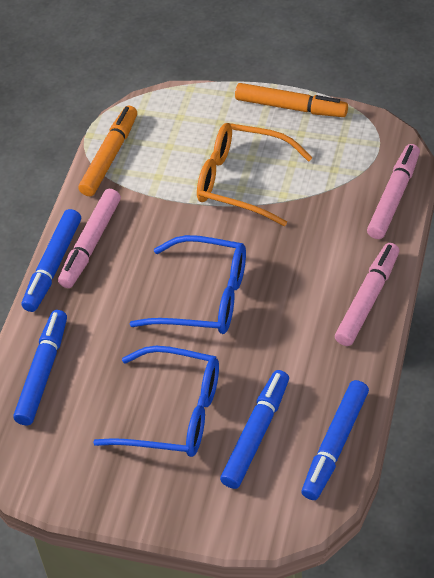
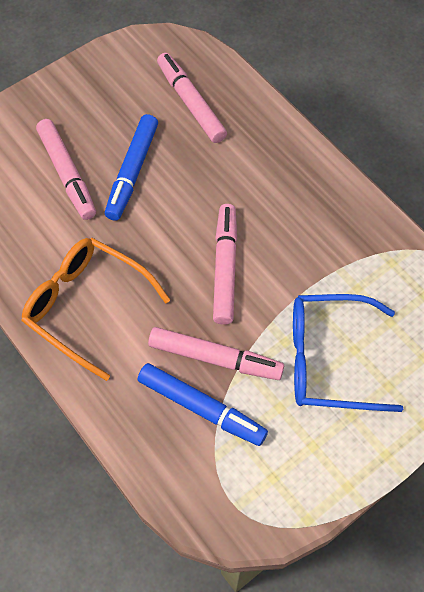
blue glasses: 2 -> 1
blue marker: 4 -> 2
orange marker: 2 -> 0
pink marker: 3 -> 4

